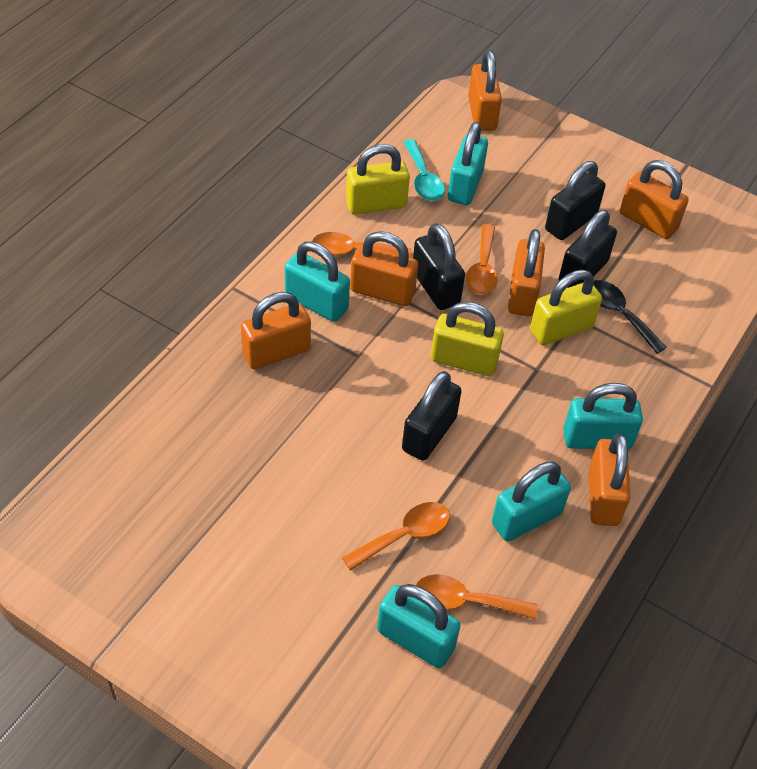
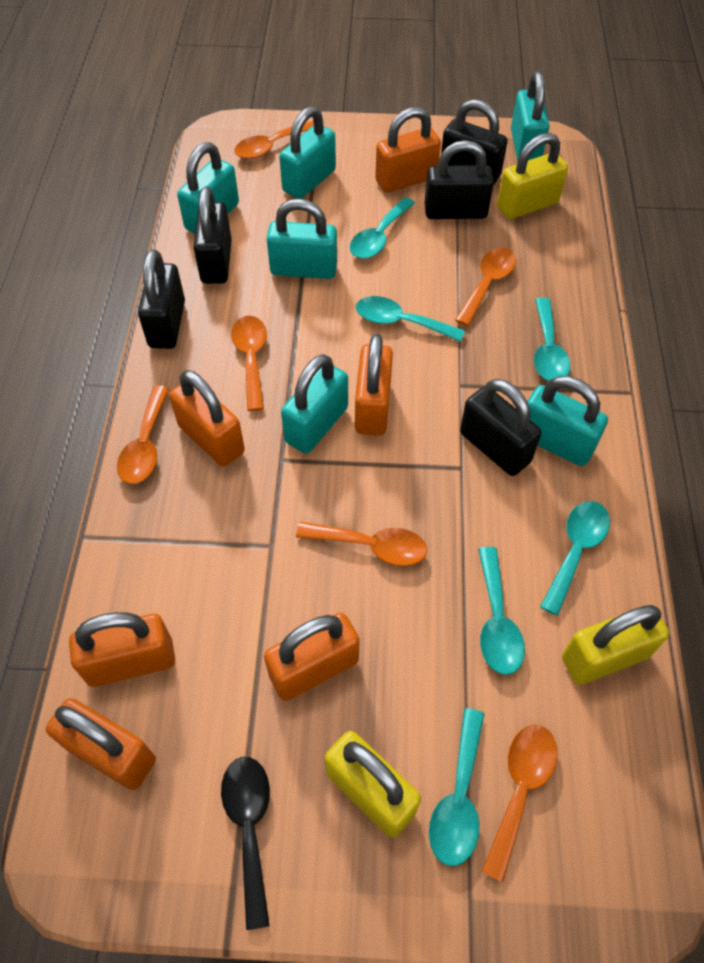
black padlock: 4 -> 5
orange spoon: 4 -> 6
turquoise padlock: 5 -> 6
turquoise spoon: 1 -> 6

